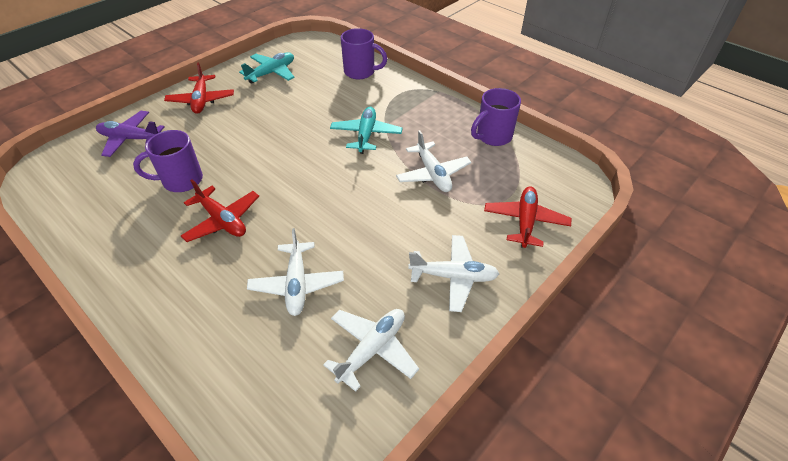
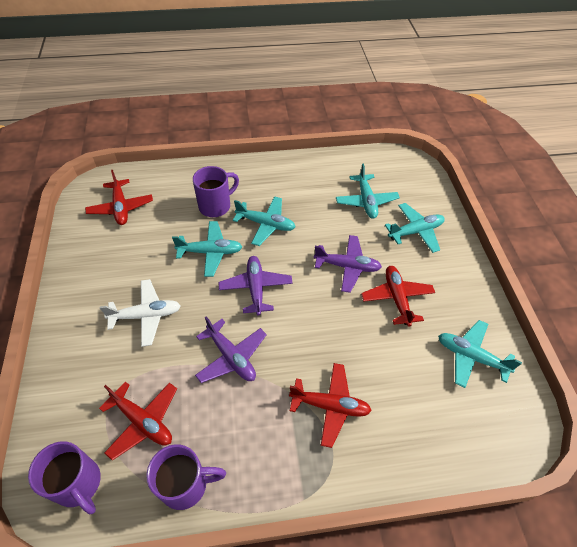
purple plane: 1 -> 3
red plane: 3 -> 4
turquoise plane: 2 -> 5
white plane: 4 -> 1

